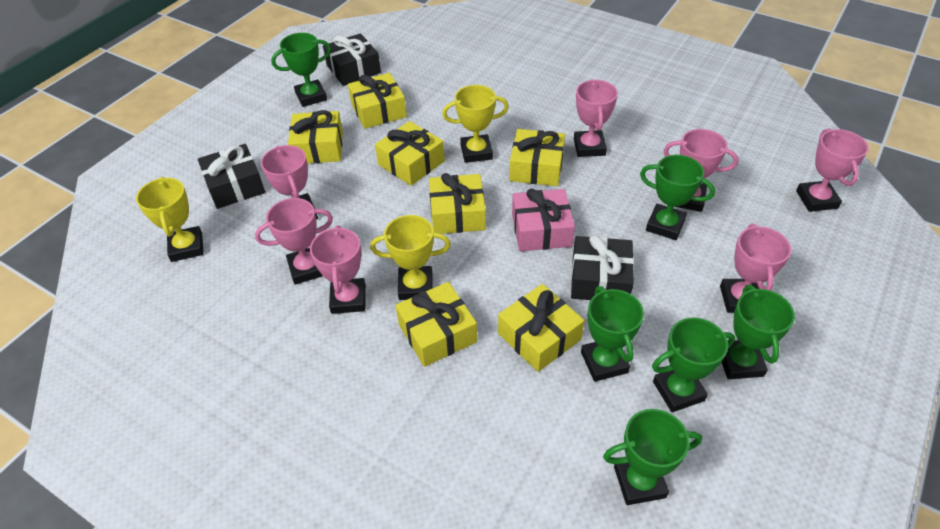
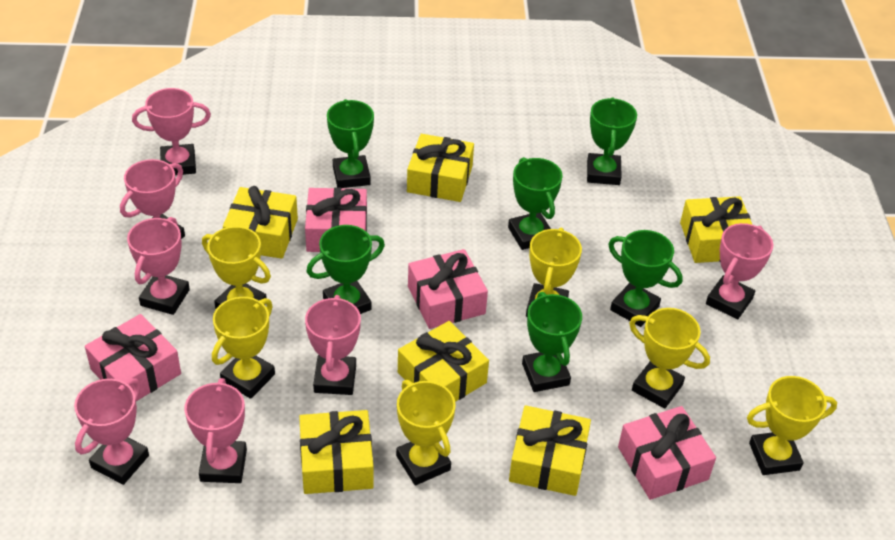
black gift: 3 -> 0
pink gift: 1 -> 4
yellow gift: 7 -> 6
yellow trophy: 3 -> 6

